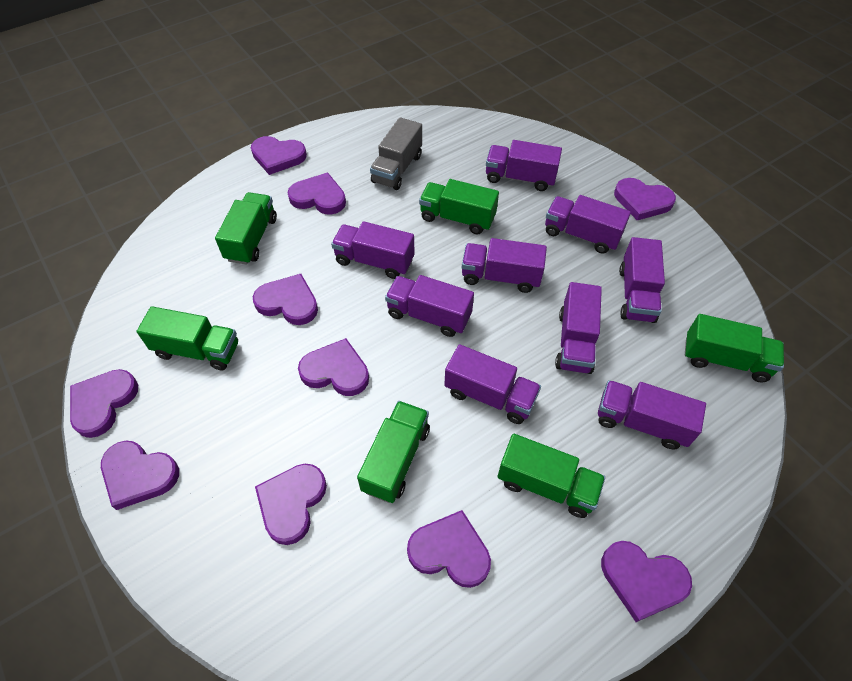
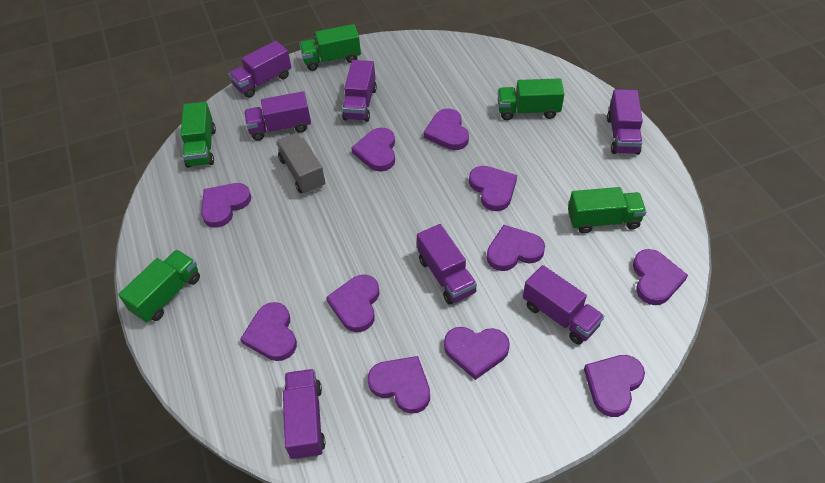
green truck: 6 -> 5
purple heart: 10 -> 11
purple truck: 9 -> 7

